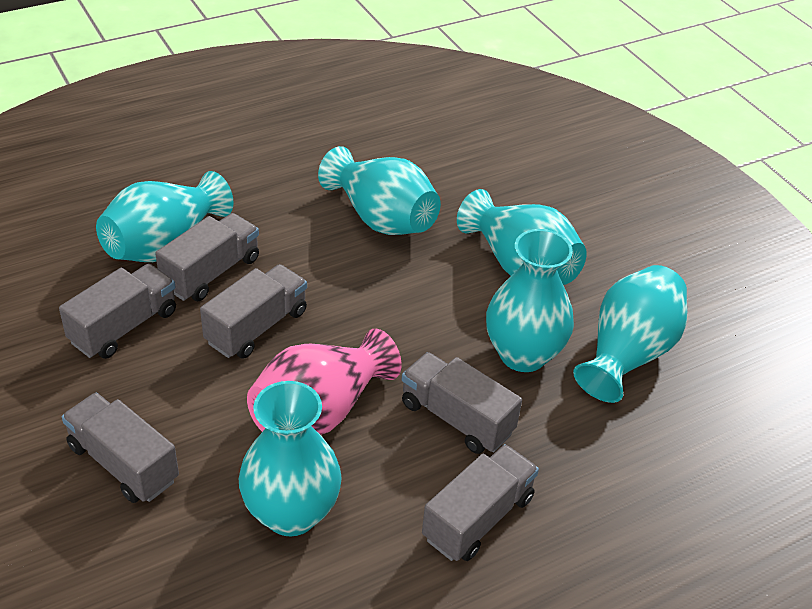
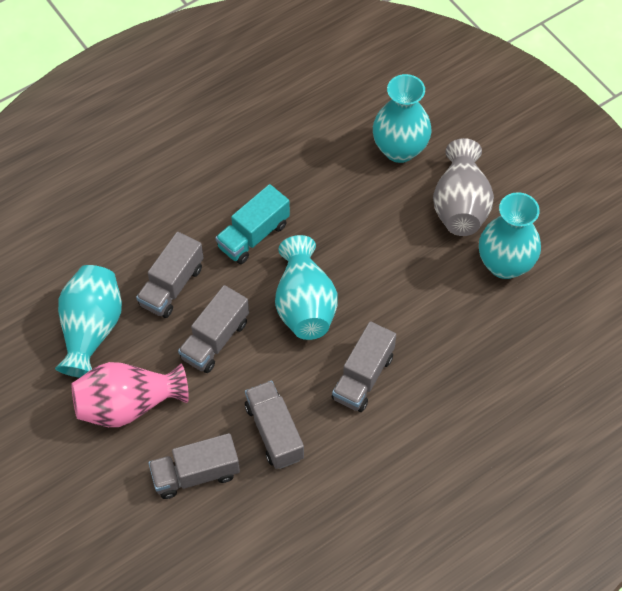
grey truck: 6 -> 5
grey vase: 0 -> 1
turquoise truck: 0 -> 1
turquoise vase: 6 -> 4

